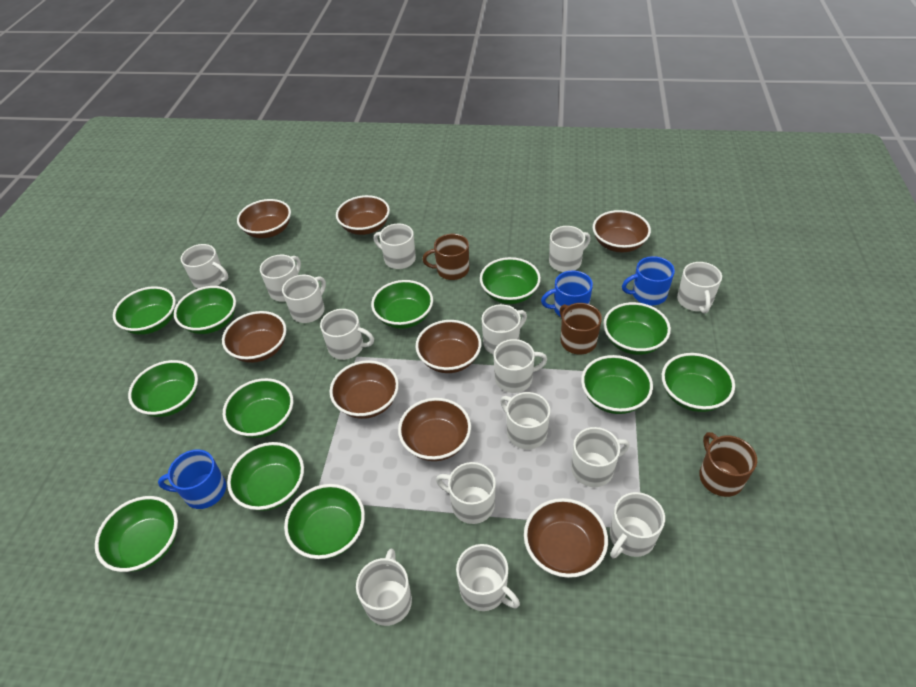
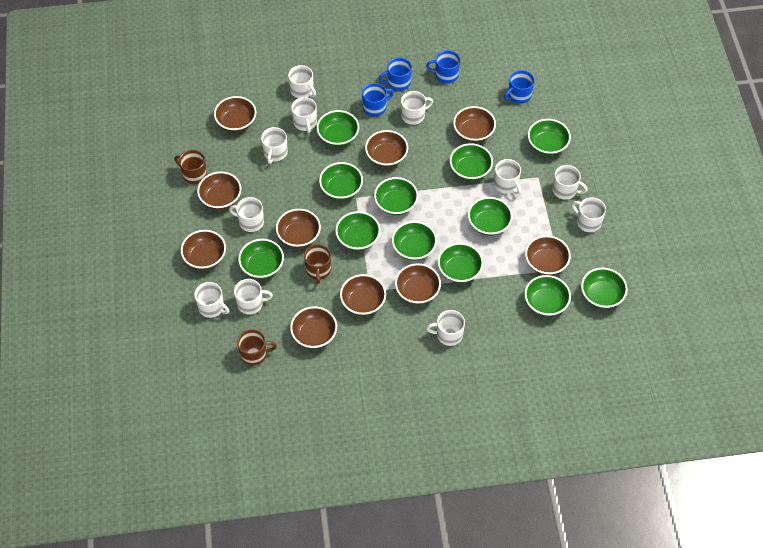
blue mug: 3 -> 4
brown bowl: 8 -> 10
white mug: 15 -> 11

